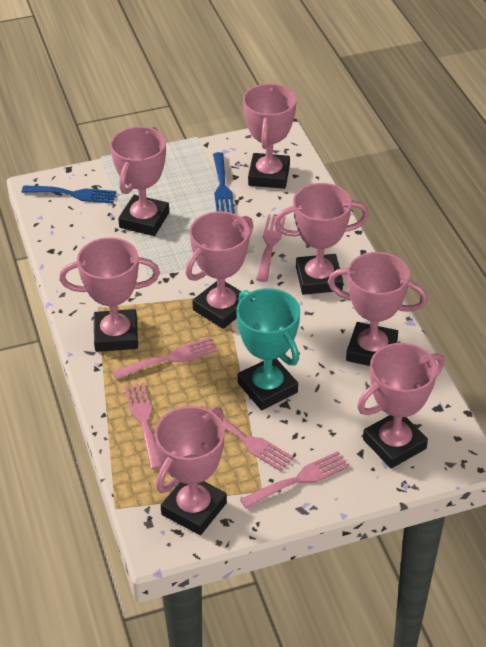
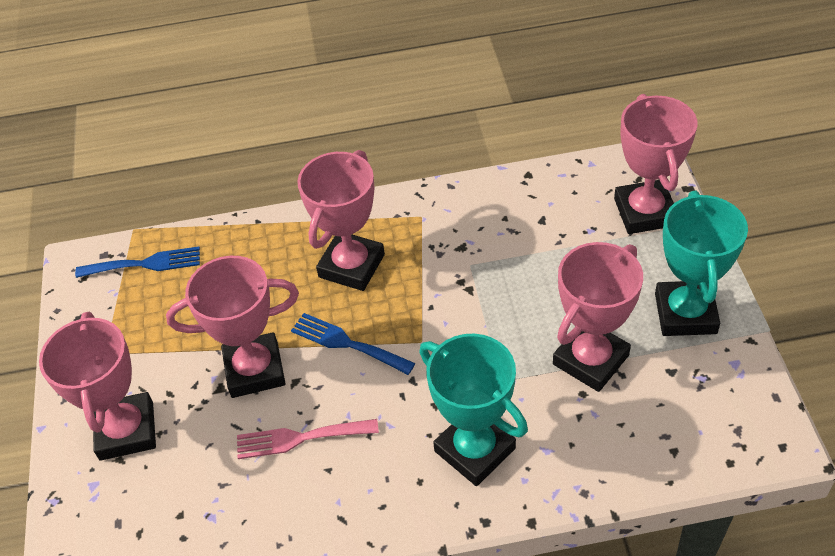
pink fork: 5 -> 1
pink trophy: 8 -> 5
turquoise trophy: 1 -> 2

